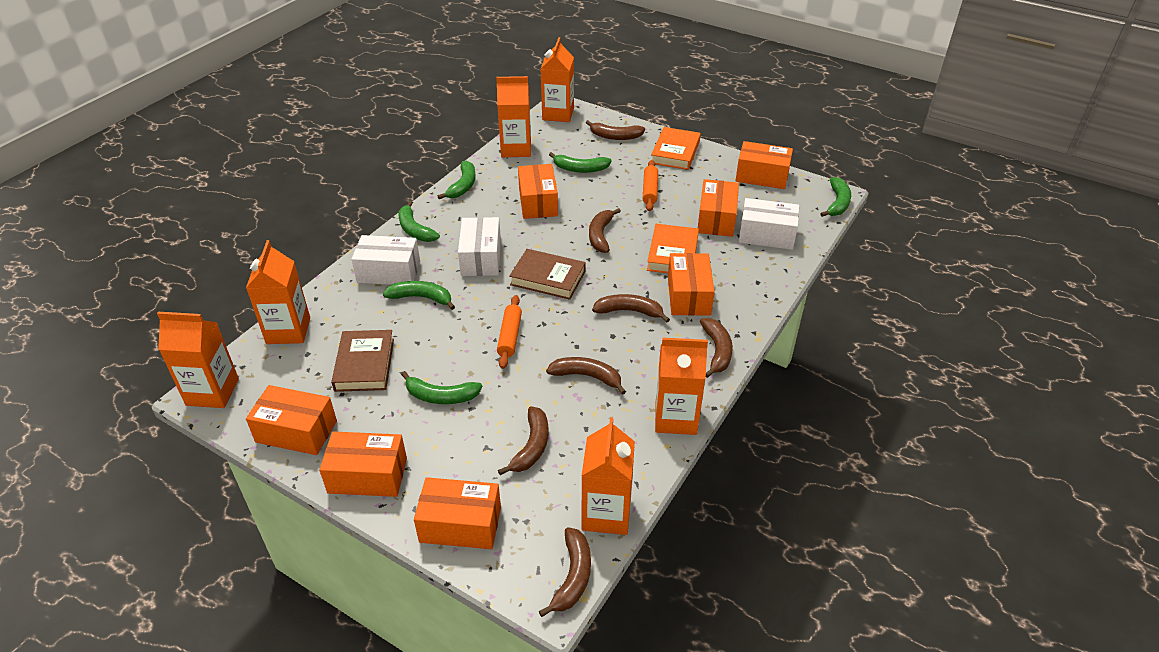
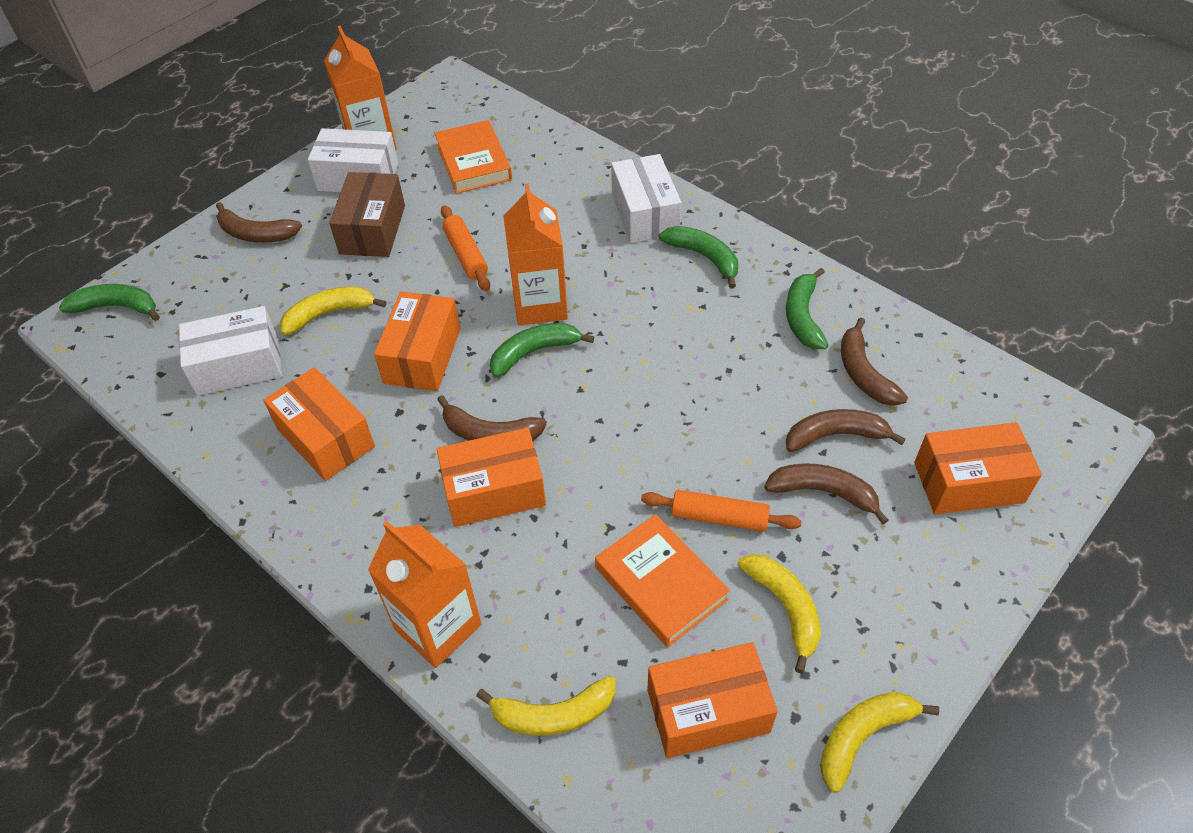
brown banana: 7 -> 5
brown book: 2 -> 0
brown box: 0 -> 1
green banana: 6 -> 4
orange box: 7 -> 5
orange carton: 6 -> 3
yellow banana: 0 -> 4

